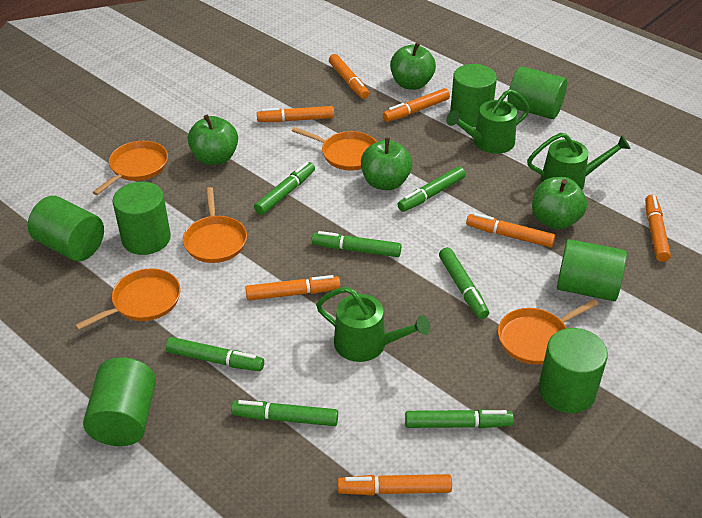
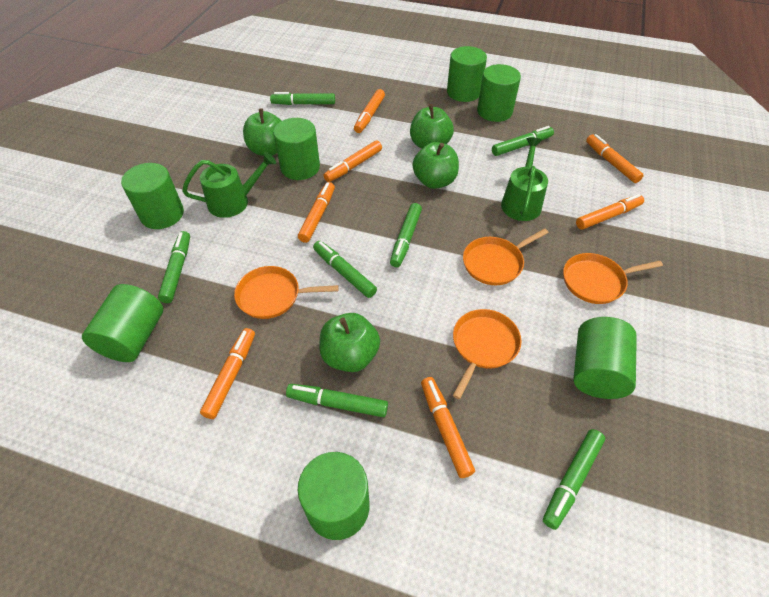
green watering can: 3 -> 2
orange pan: 5 -> 4

